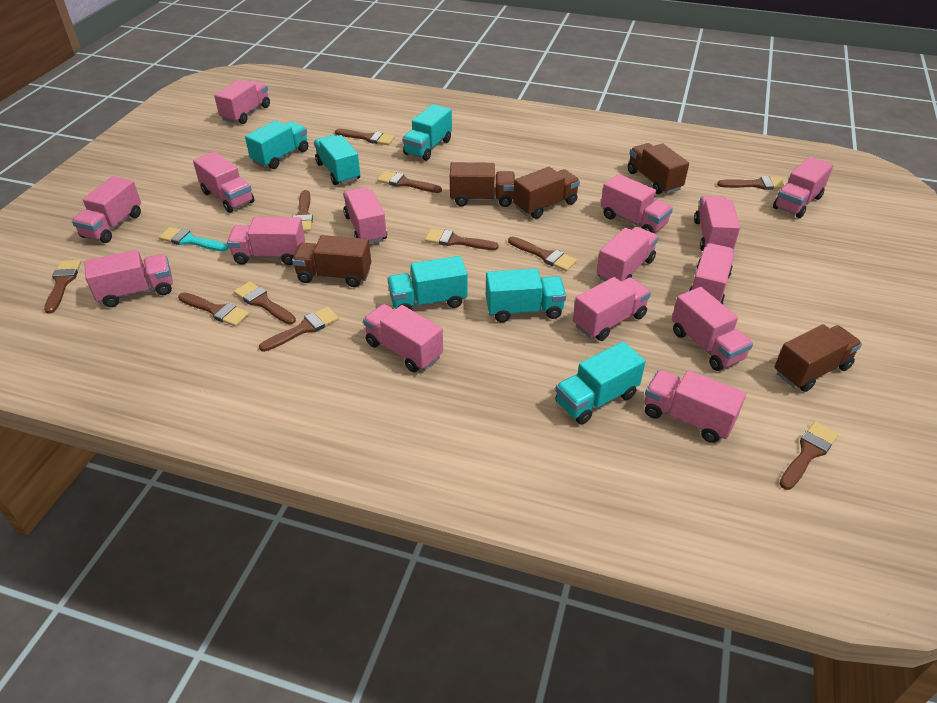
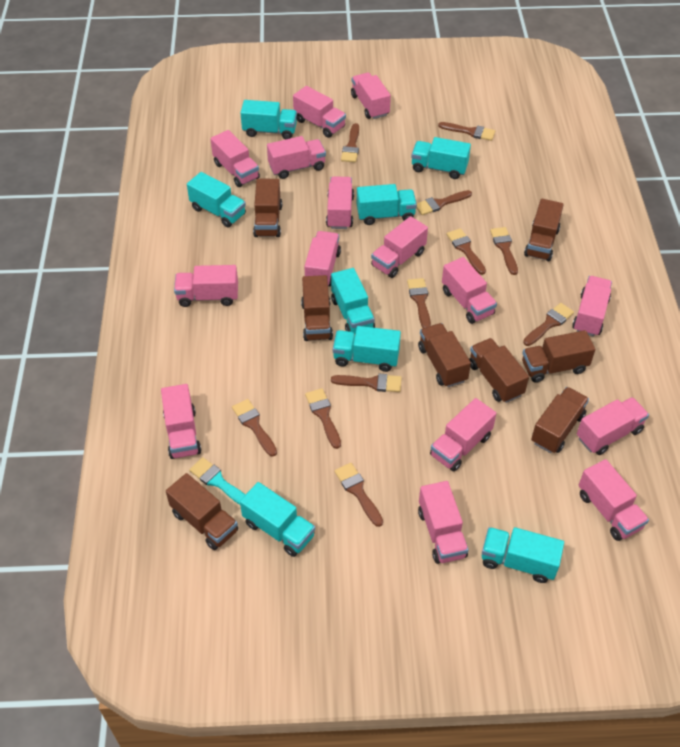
brown truck: 5 -> 8
turquoise truck: 6 -> 8

